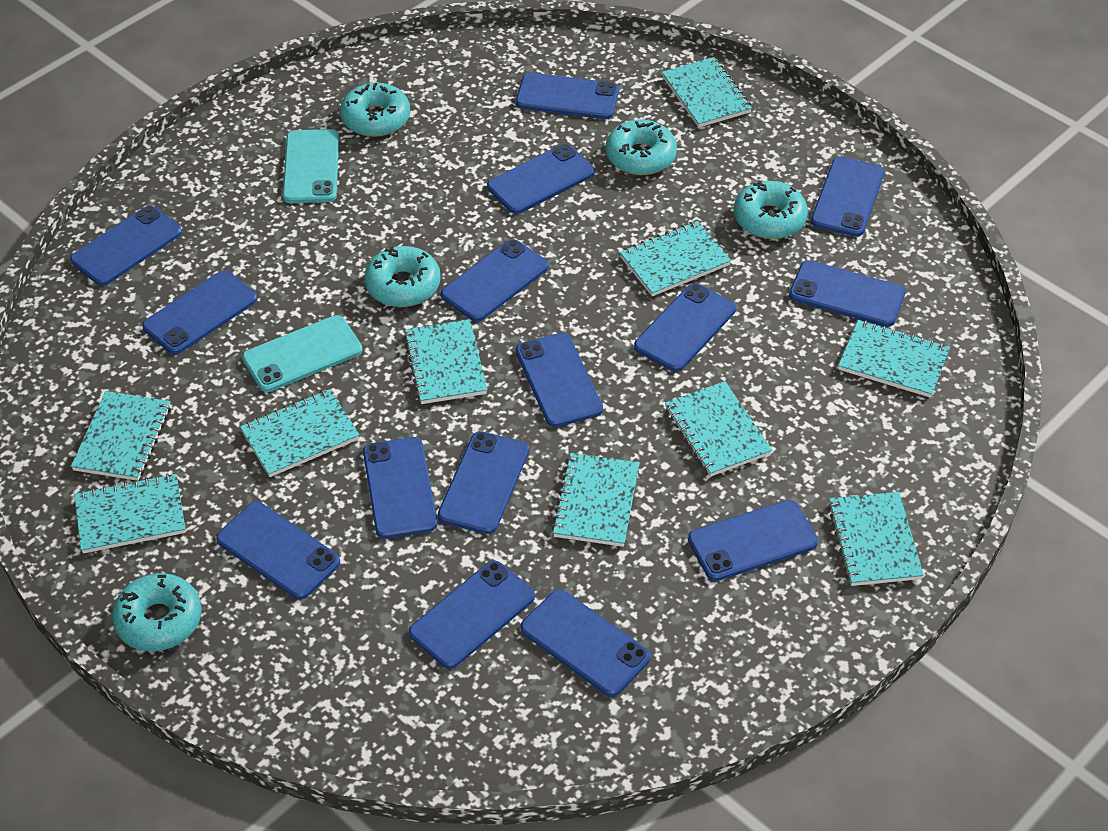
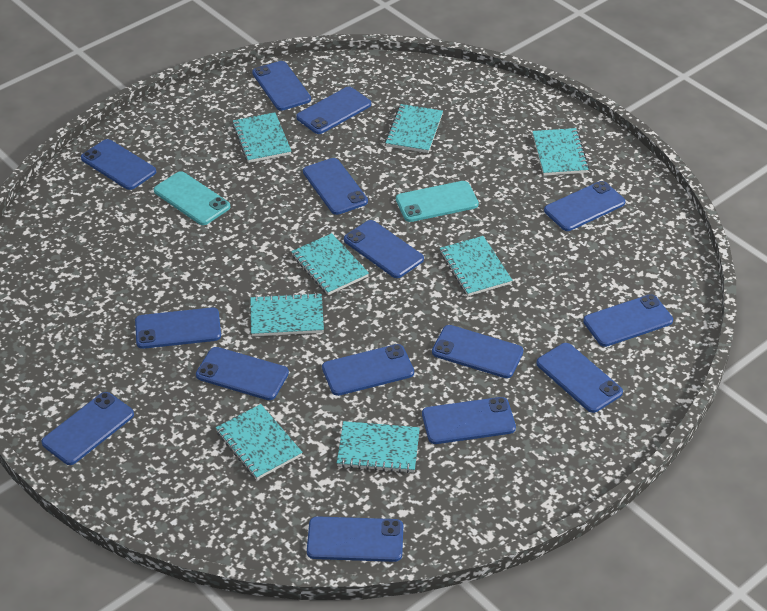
turquoise donut: 5 -> 0
turquoise notebook: 10 -> 8

